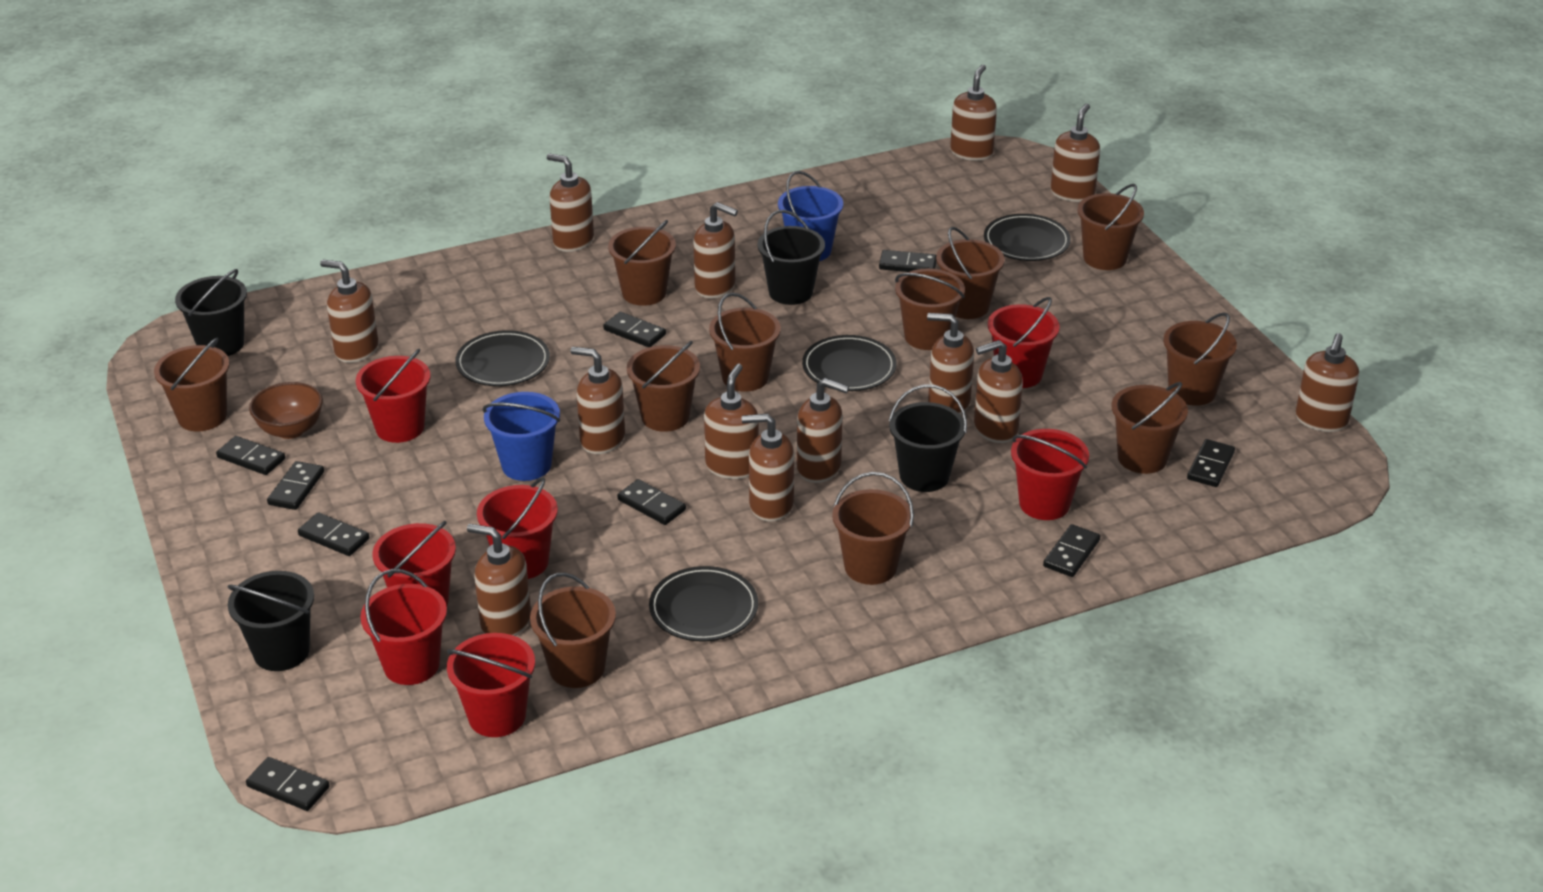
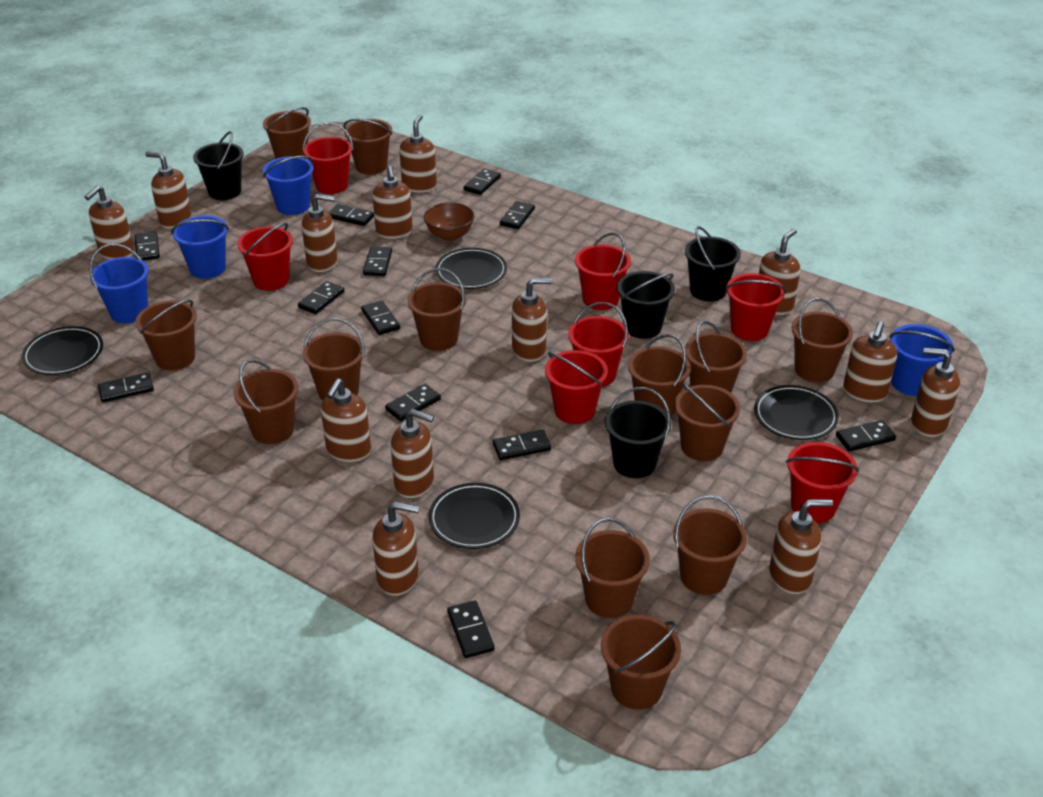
black domino: 9 -> 12
blue bucket: 2 -> 4
brown bucket: 11 -> 13

